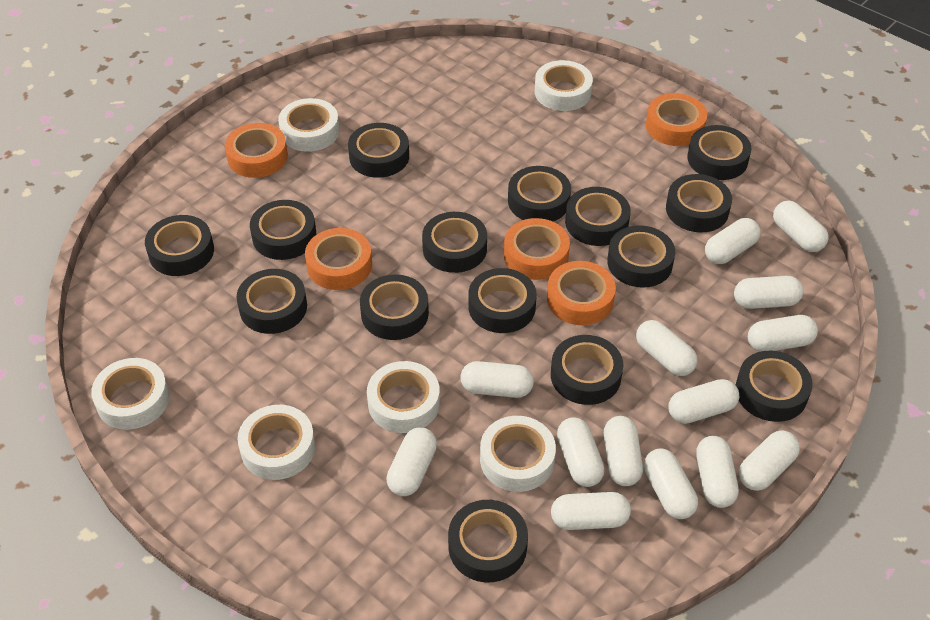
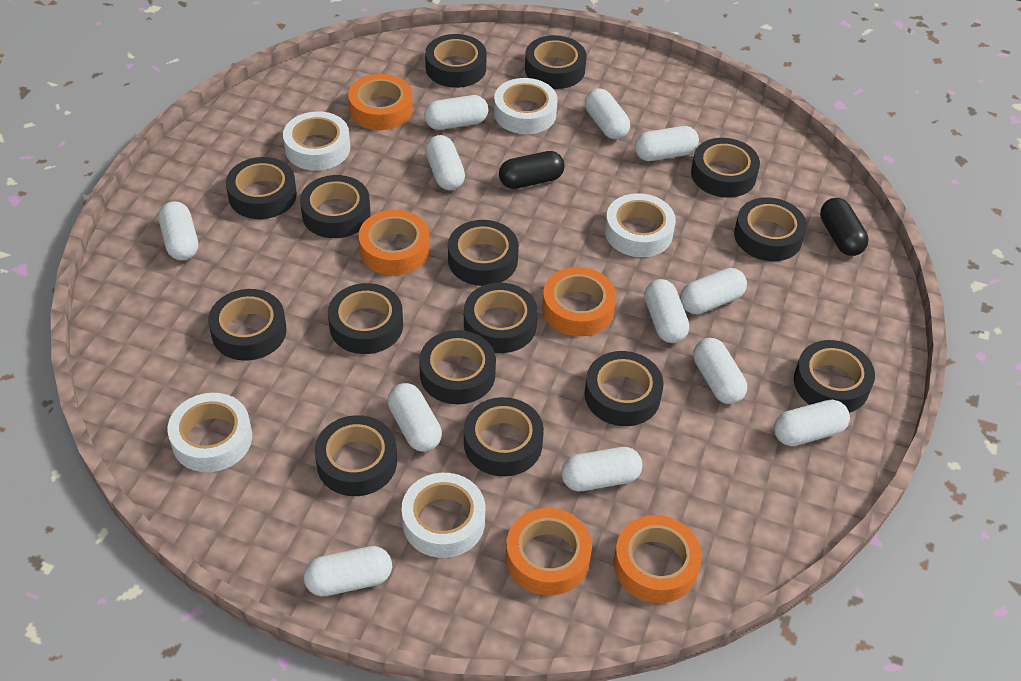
black capsule: 0 -> 2
white capsule: 14 -> 12
white tape: 6 -> 5

